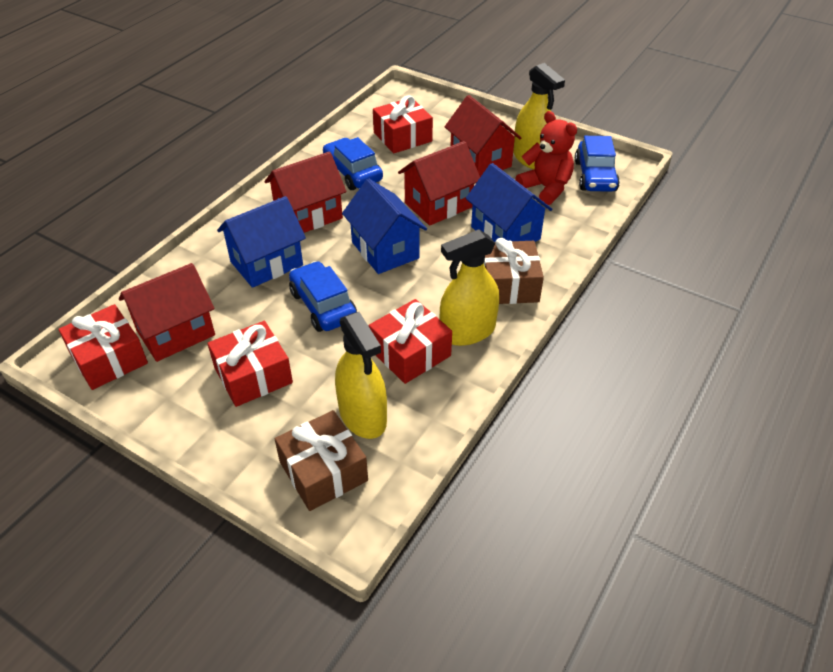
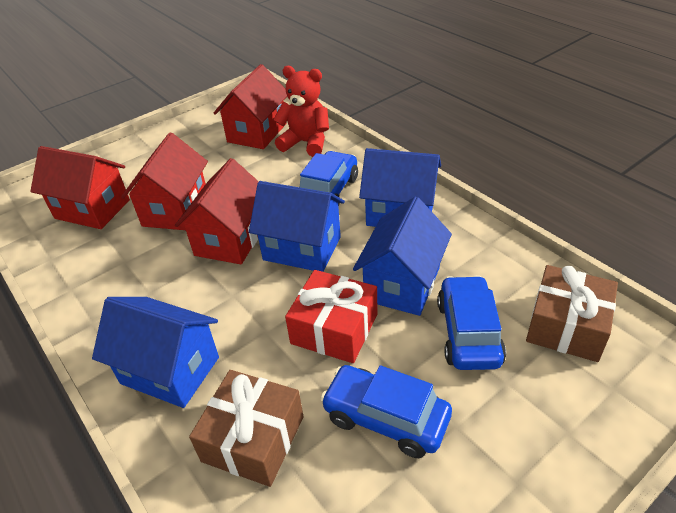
blue house: 3 -> 4
red gift: 4 -> 1
yellow spray bottle: 3 -> 0

